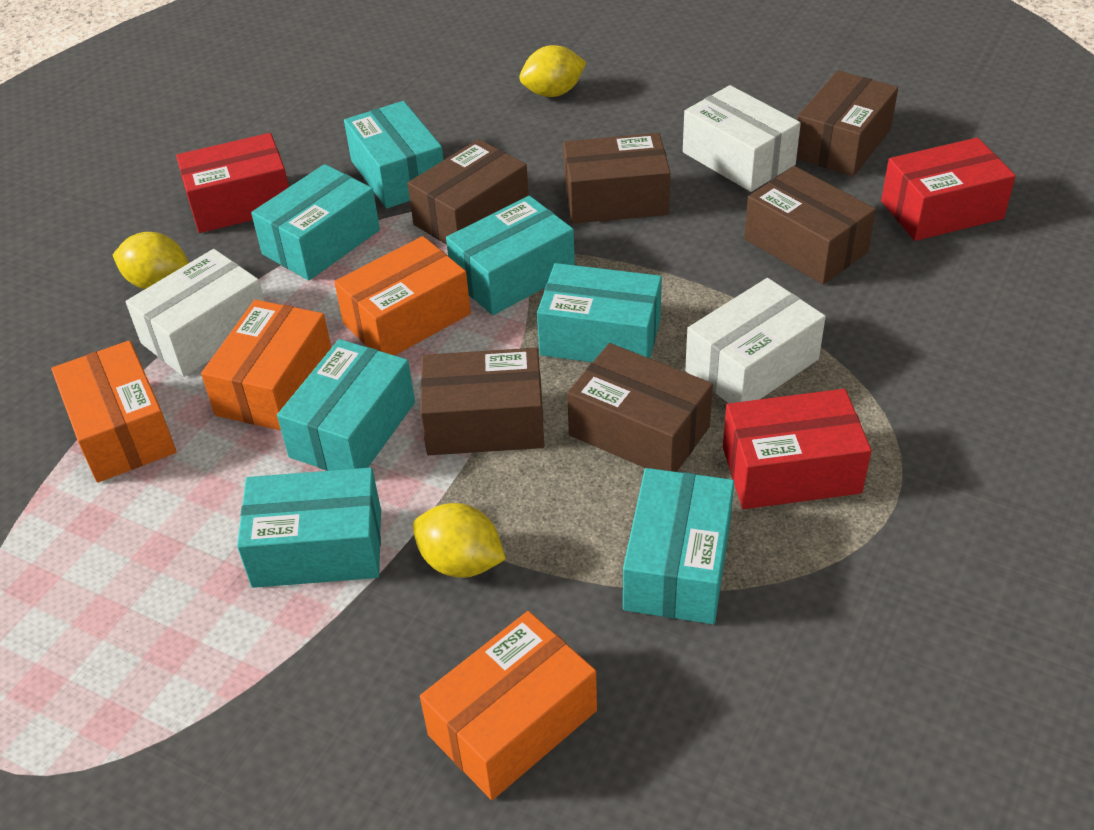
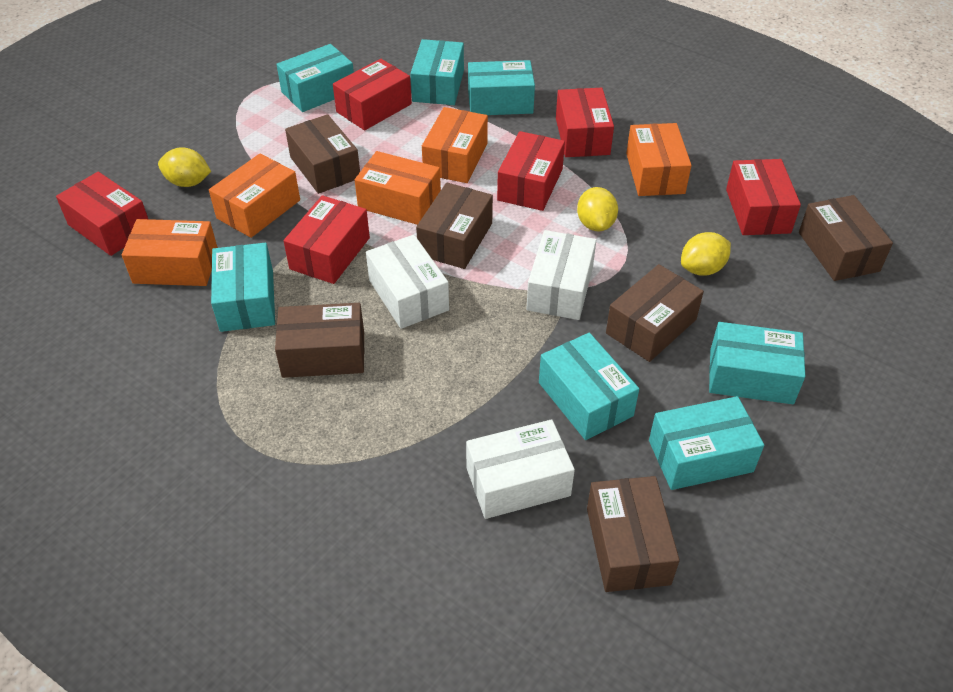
orange box: 4 -> 5
red box: 3 -> 6

